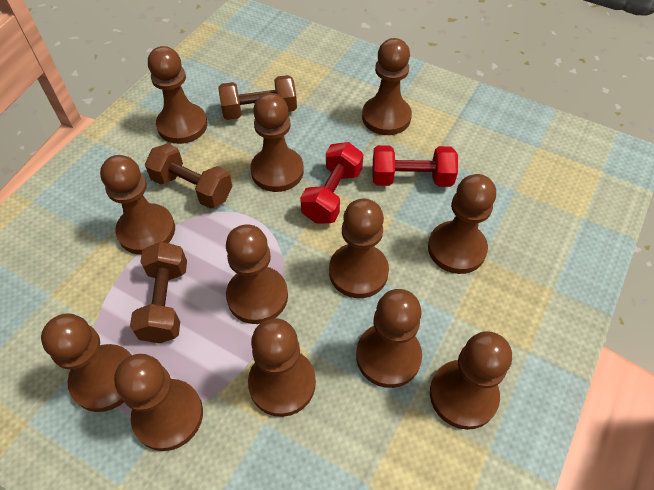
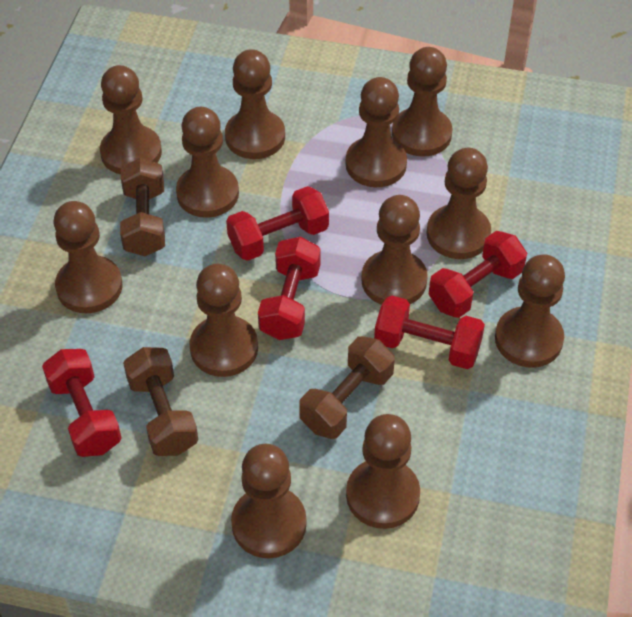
red dumbbell: 2 -> 5

